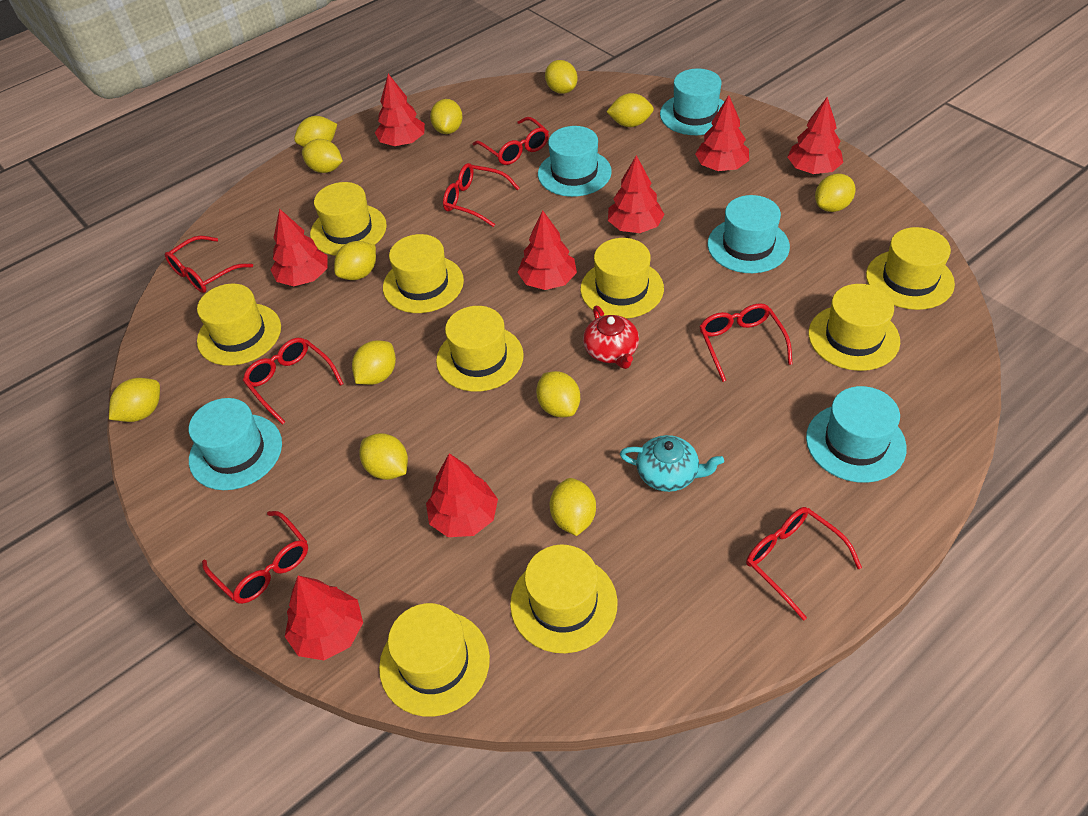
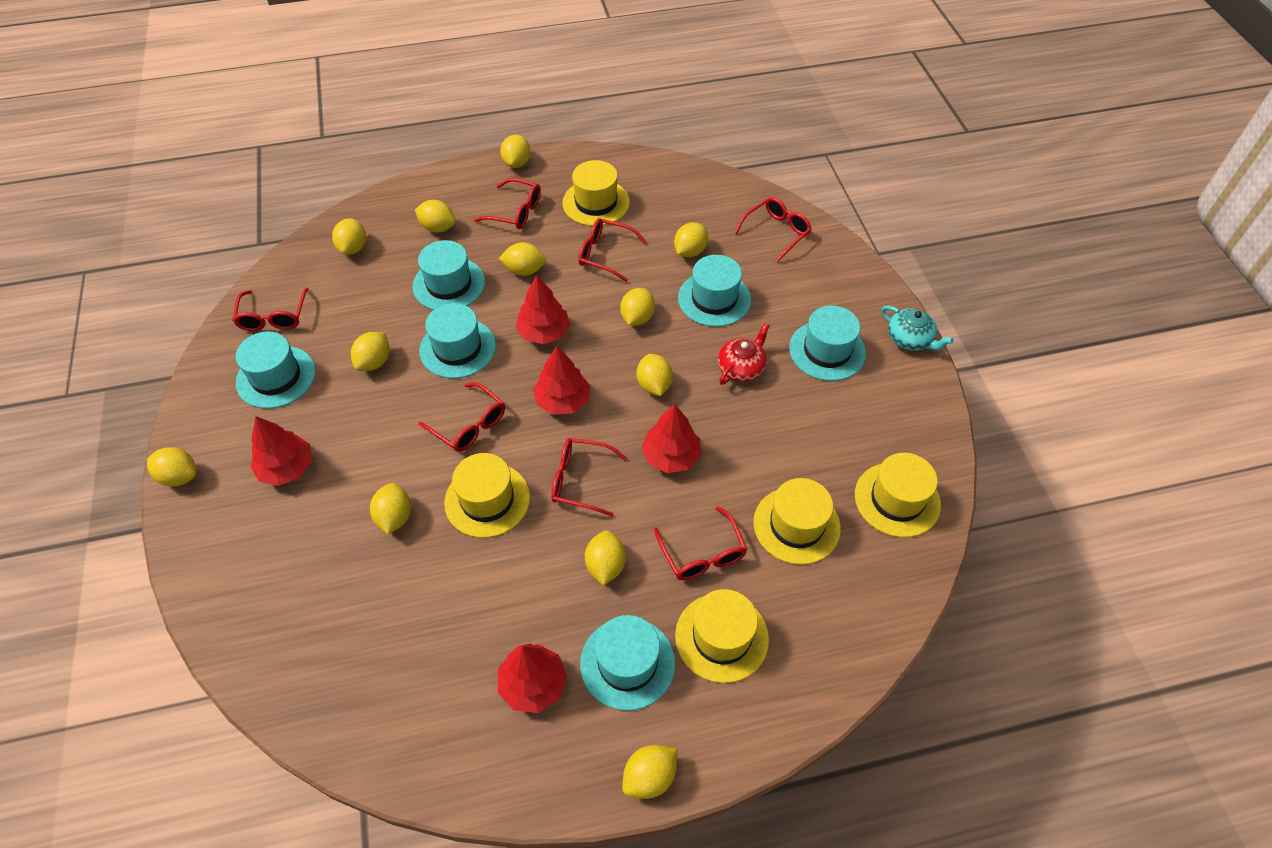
red tree: 8 -> 5
turquoise hat: 5 -> 6
yellow hat: 9 -> 5

